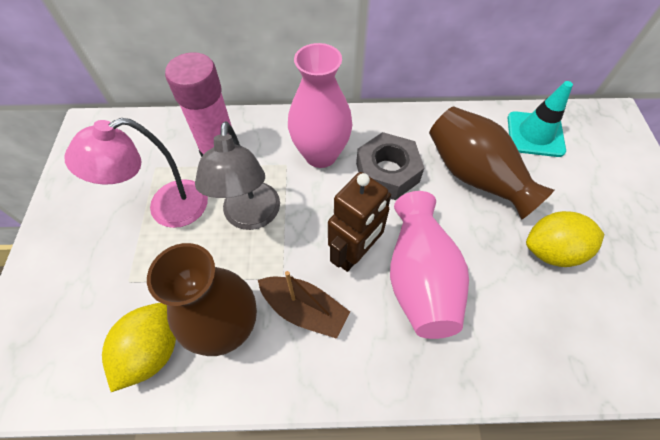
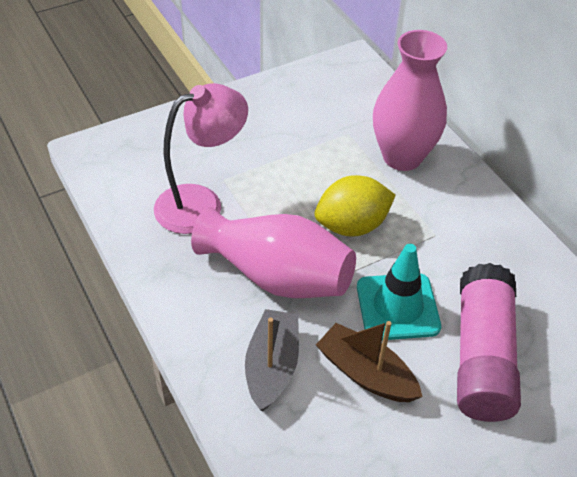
brown robot: 1 -> 0
brown vase: 2 -> 0
grey boat: 0 -> 1
grey lamp: 1 -> 0
grey nut: 1 -> 0
yellow lemon: 2 -> 1

